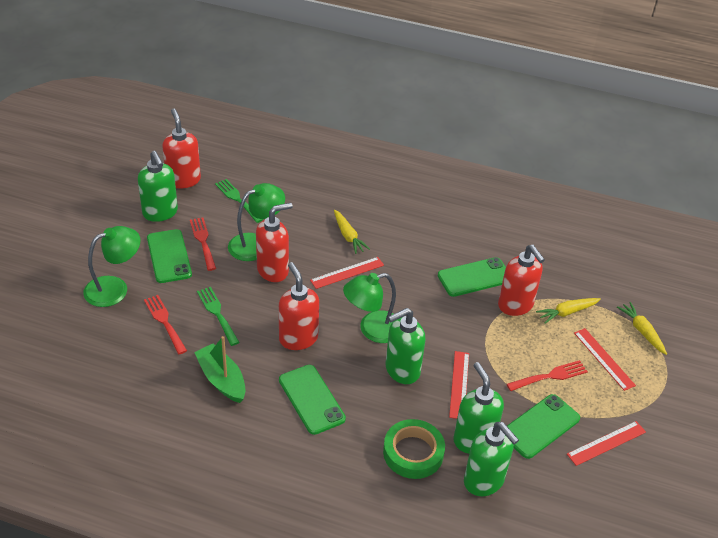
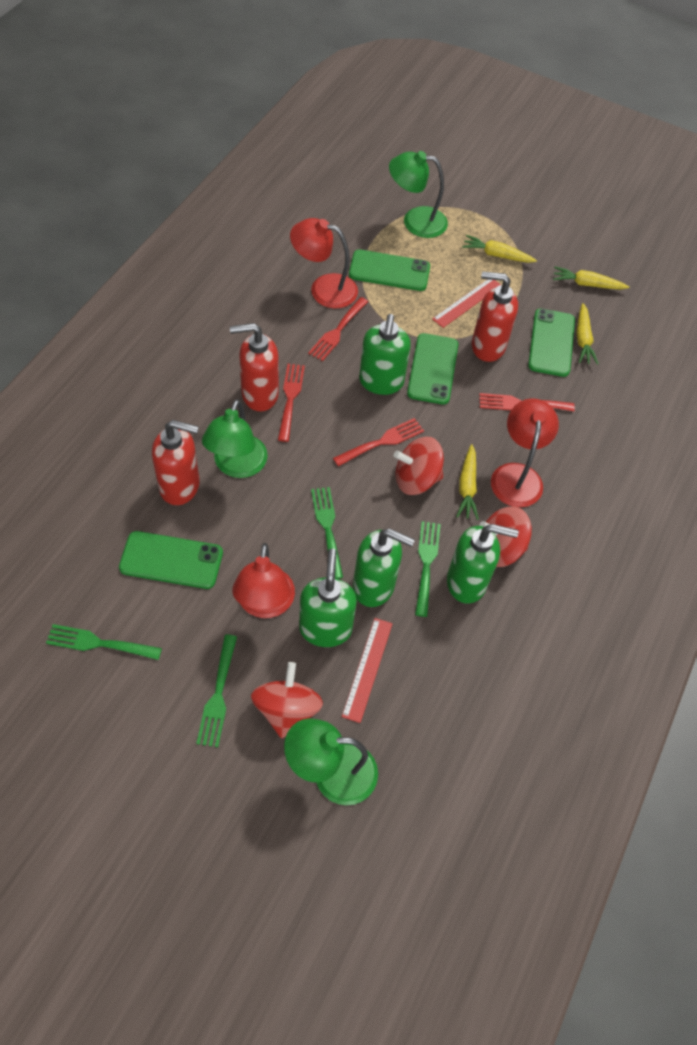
green boat: 1 -> 0
green fork: 2 -> 4
green tape: 1 -> 0
red fork: 3 -> 4
red lamp: 0 -> 3
red ruler: 4 -> 2
red soap dispenser: 4 -> 3
red spinning top: 0 -> 3
yellow carrot: 3 -> 4

